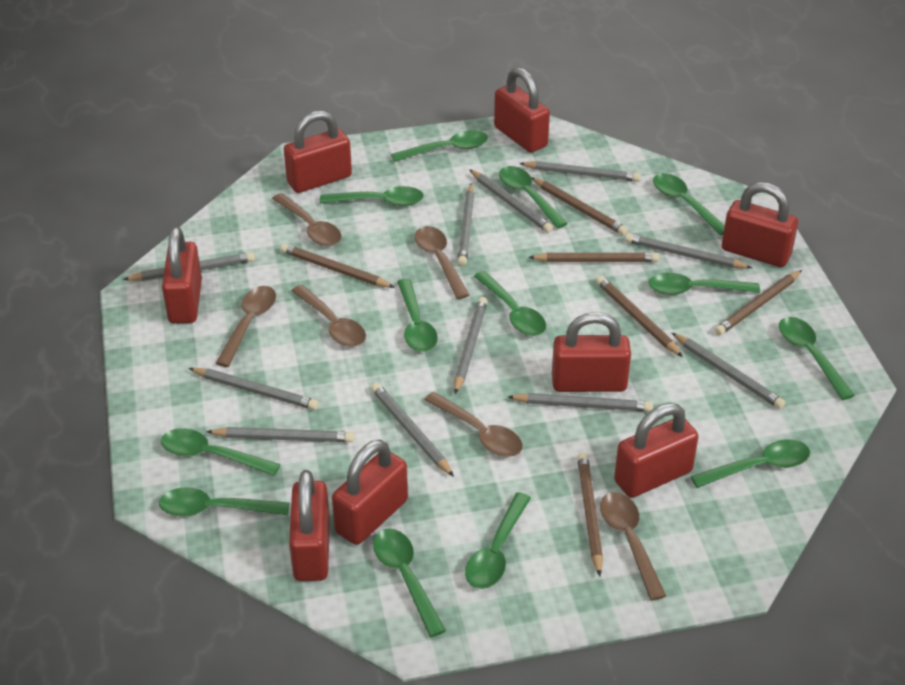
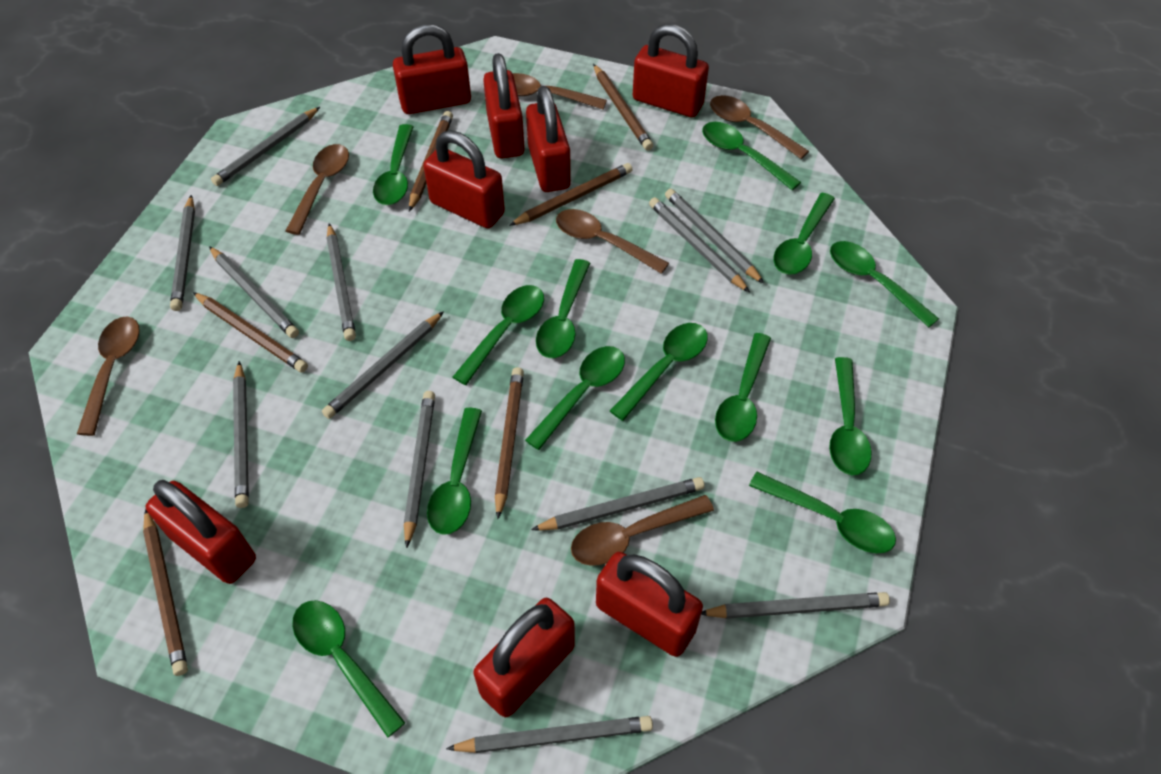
grey pencil: 11 -> 12

